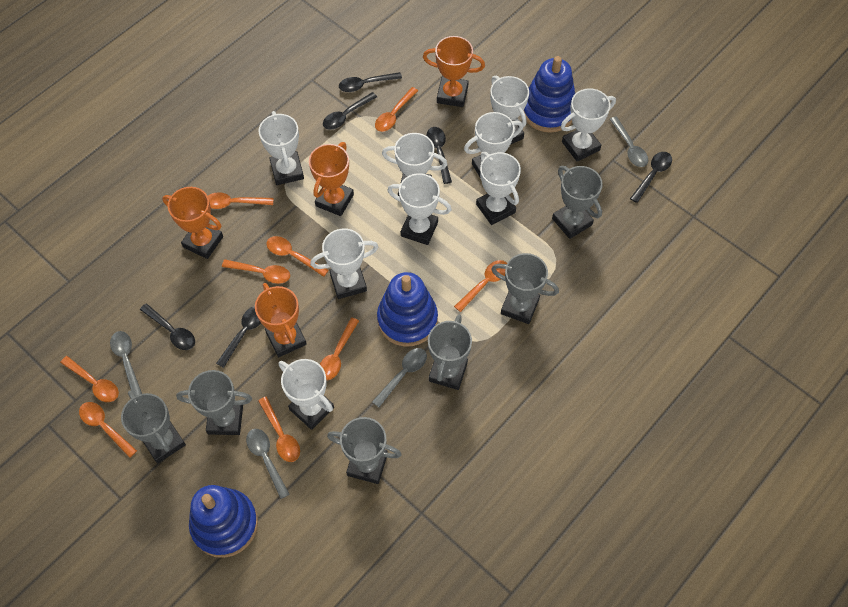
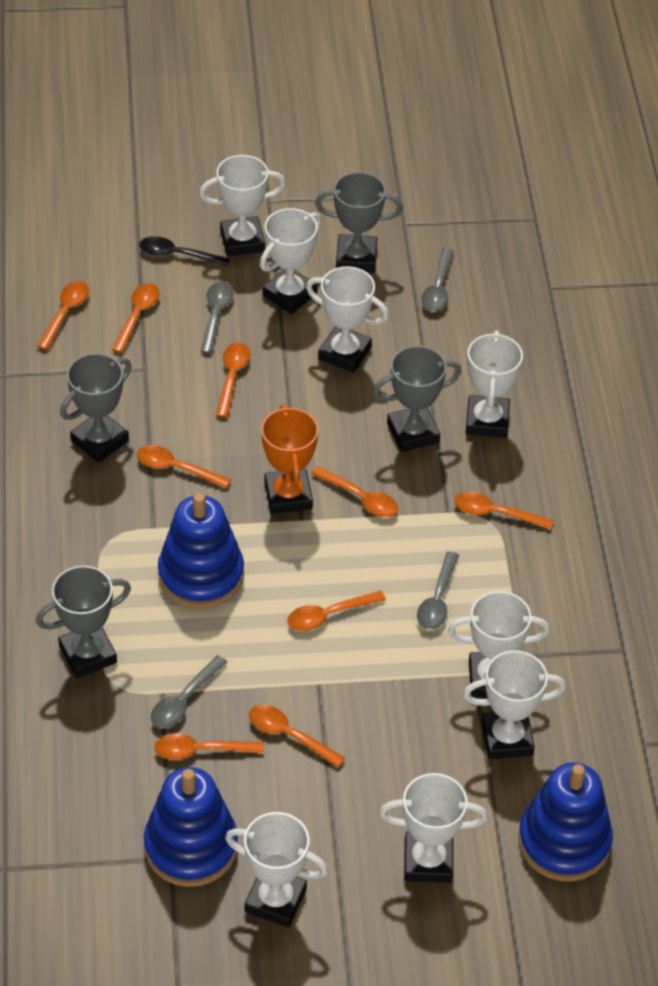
black spoon: 6 -> 1
grey trophy: 6 -> 4
orange trophy: 4 -> 1
white trophy: 9 -> 8

